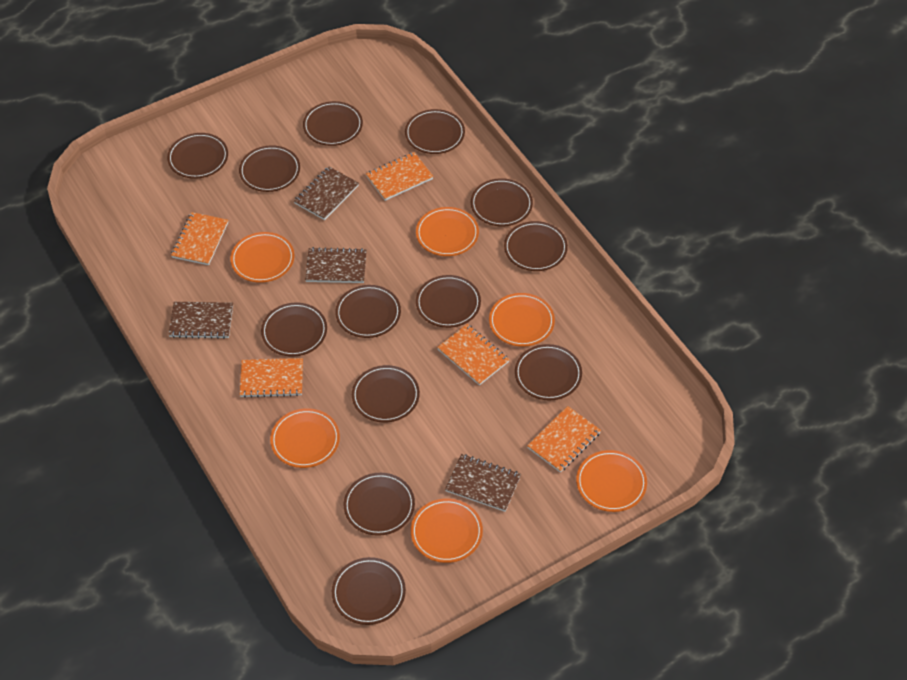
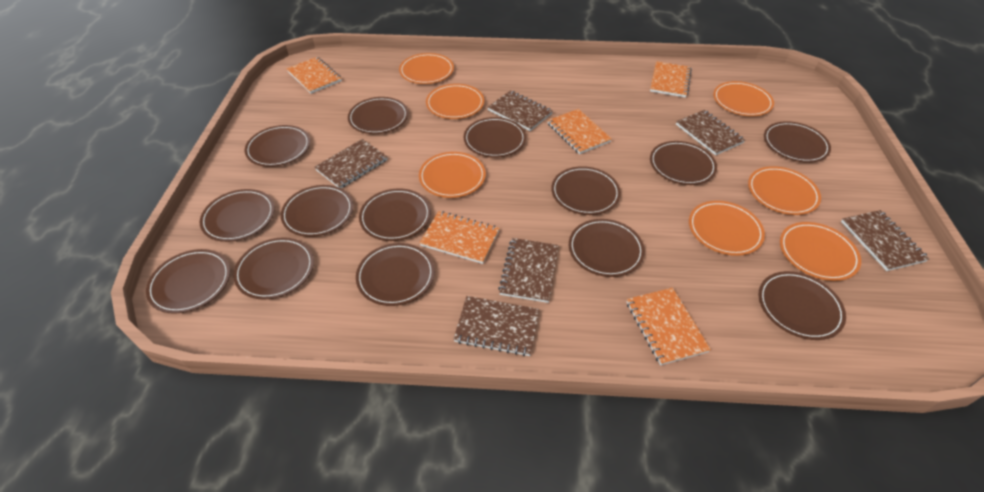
brown notebook: 4 -> 6
brown plate: 13 -> 14
orange plate: 6 -> 7

